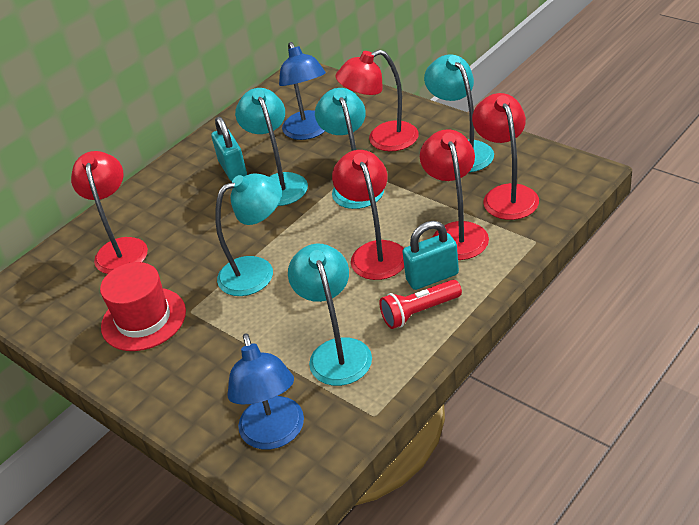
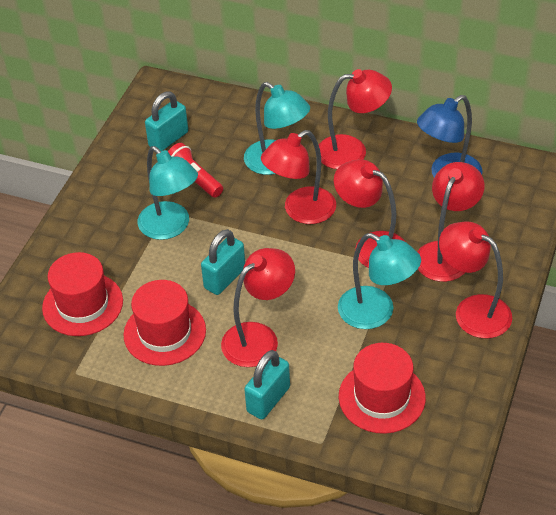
blue lamp: 2 -> 1
red hat: 1 -> 3
red lamp: 5 -> 6
turquoise lamp: 5 -> 3
turquoise padlock: 2 -> 3

